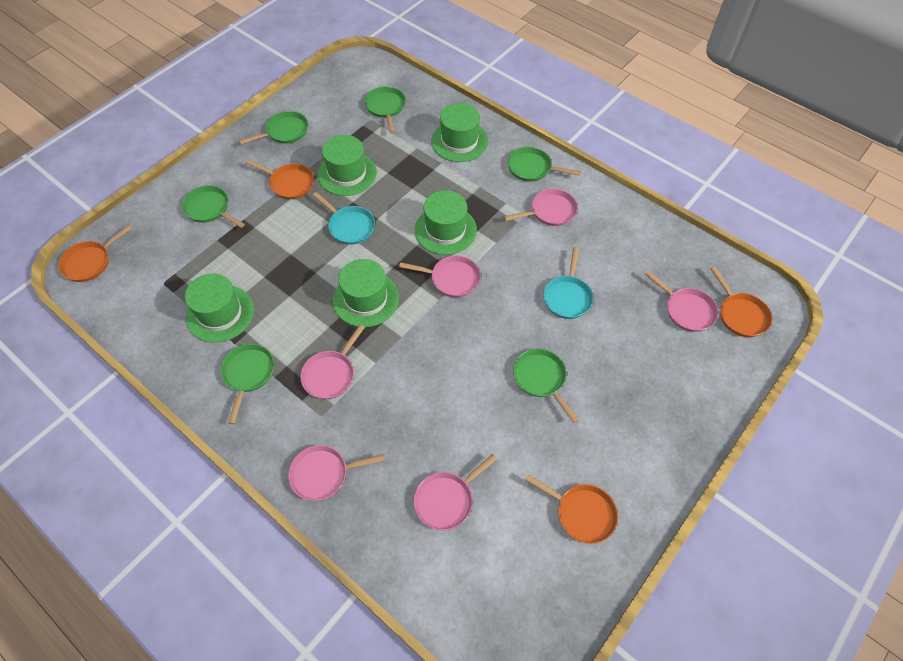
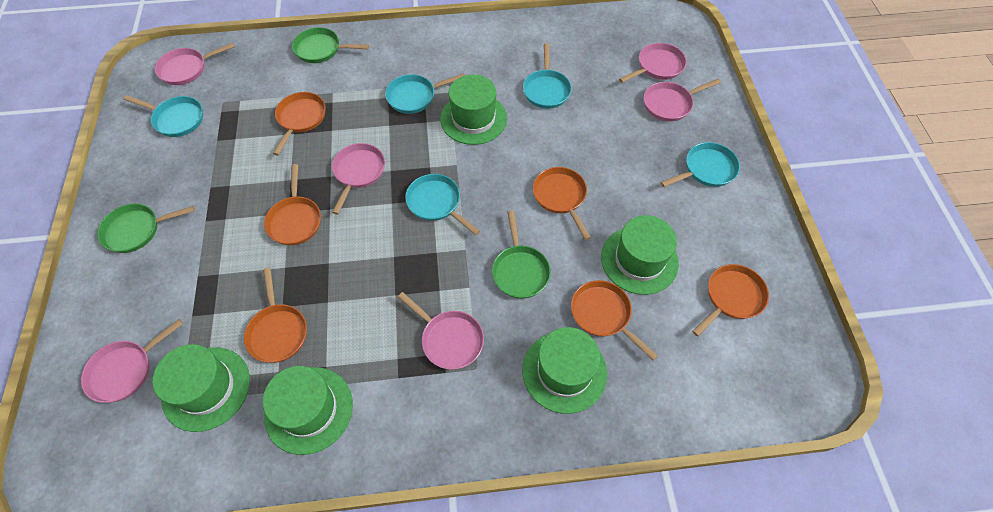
green pan: 6 -> 3
orange pan: 4 -> 6
turquoise pan: 2 -> 5

